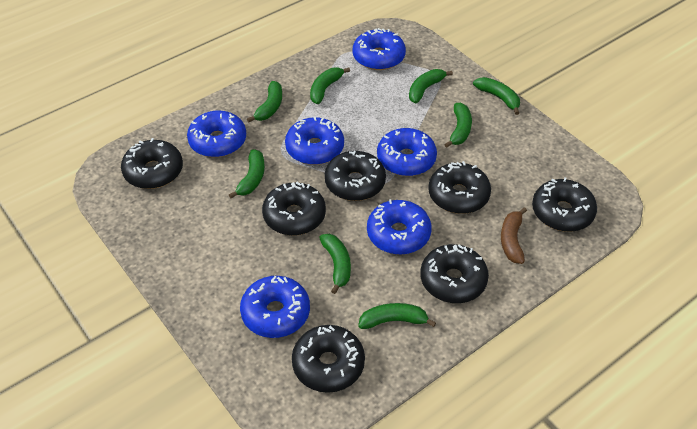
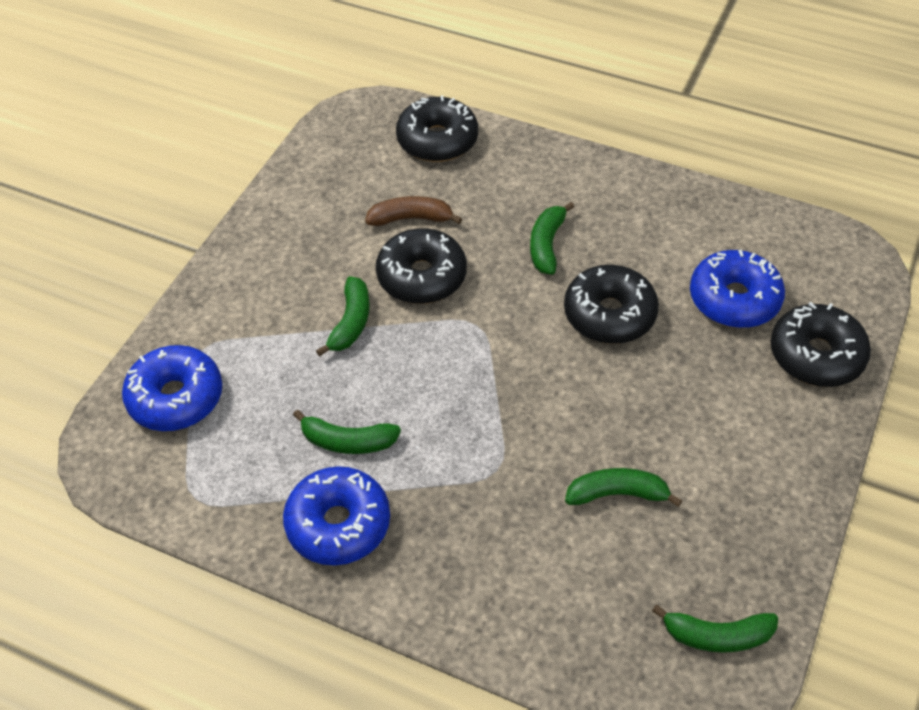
black donut: 7 -> 4
blue donut: 6 -> 3
green banana: 8 -> 5

